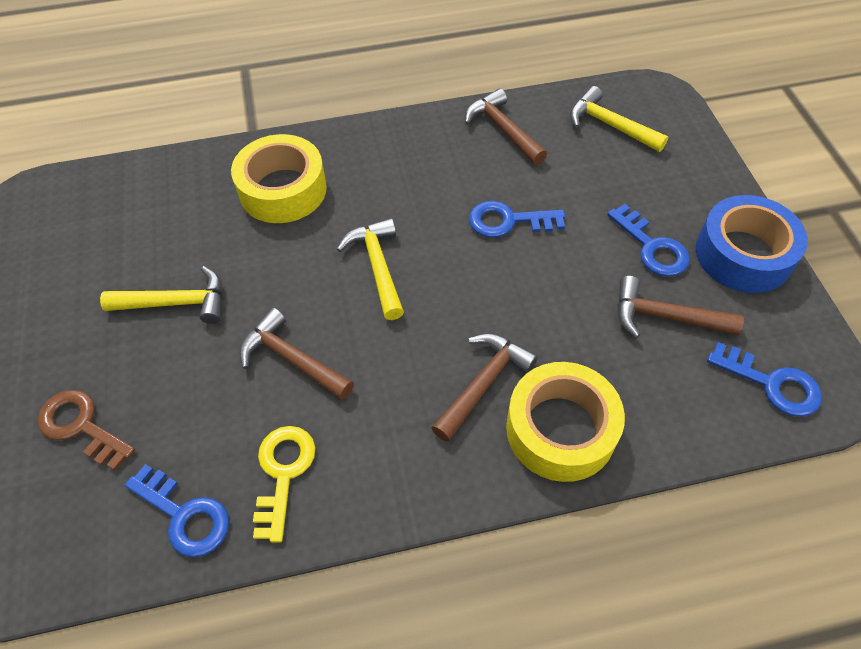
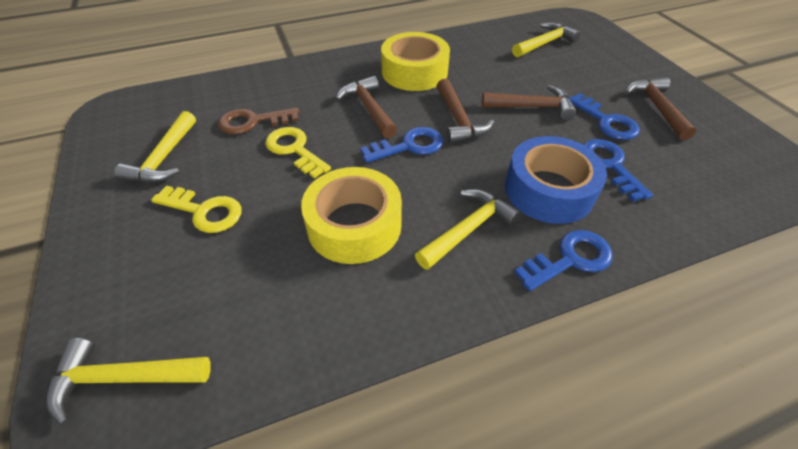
yellow hammer: 3 -> 4
yellow key: 1 -> 2

